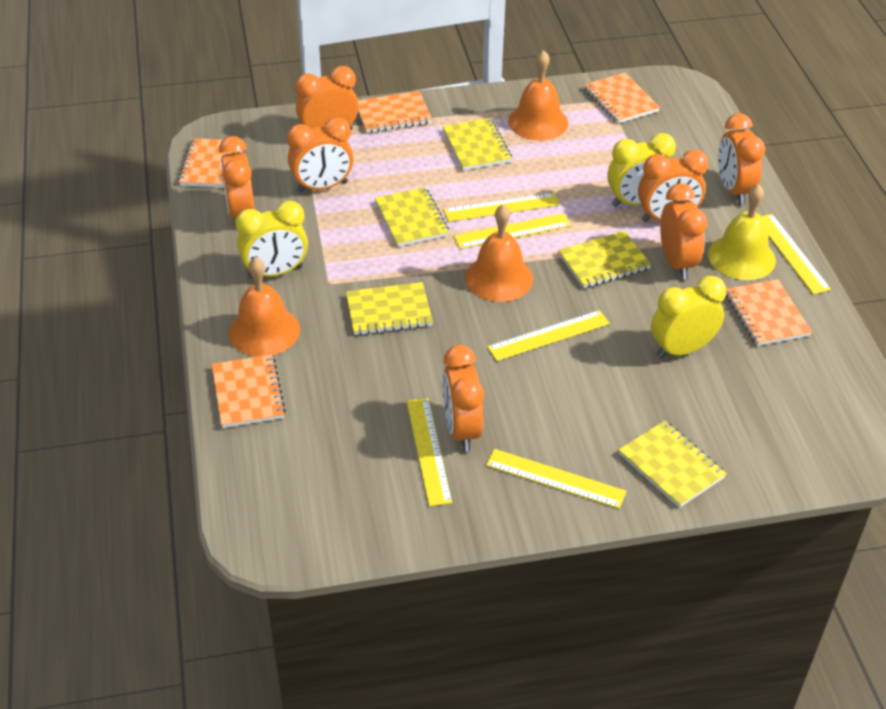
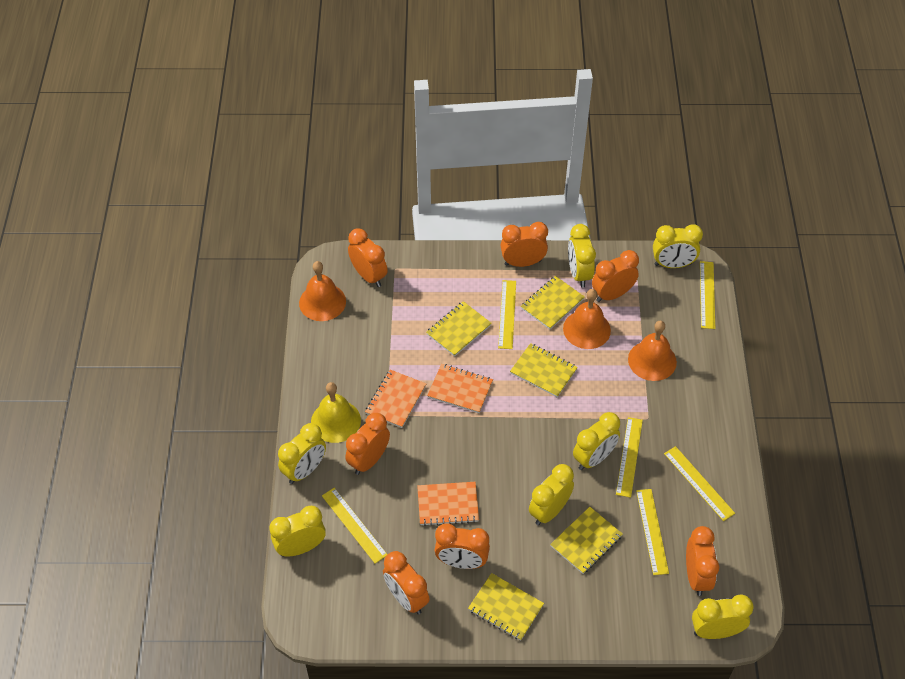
orange notebook: 5 -> 3
yellow clock: 3 -> 7

